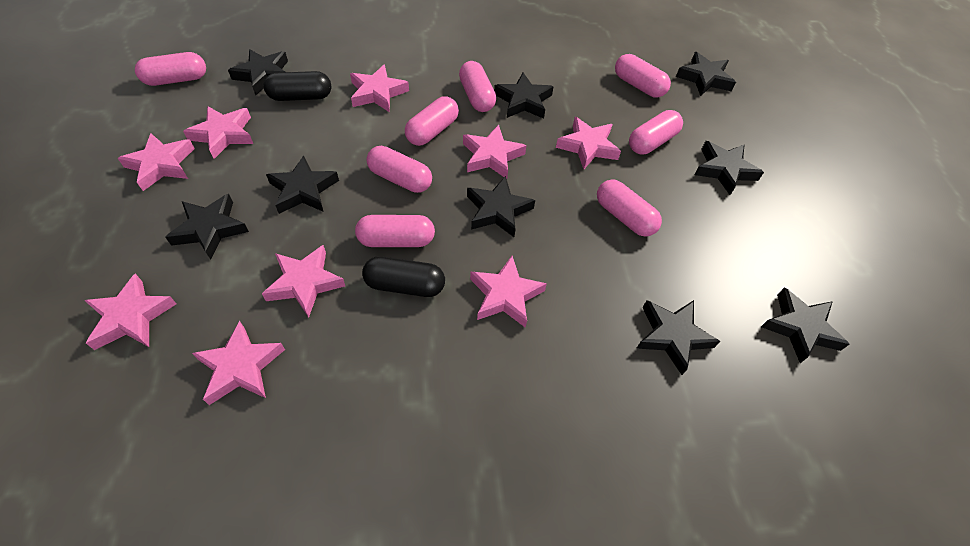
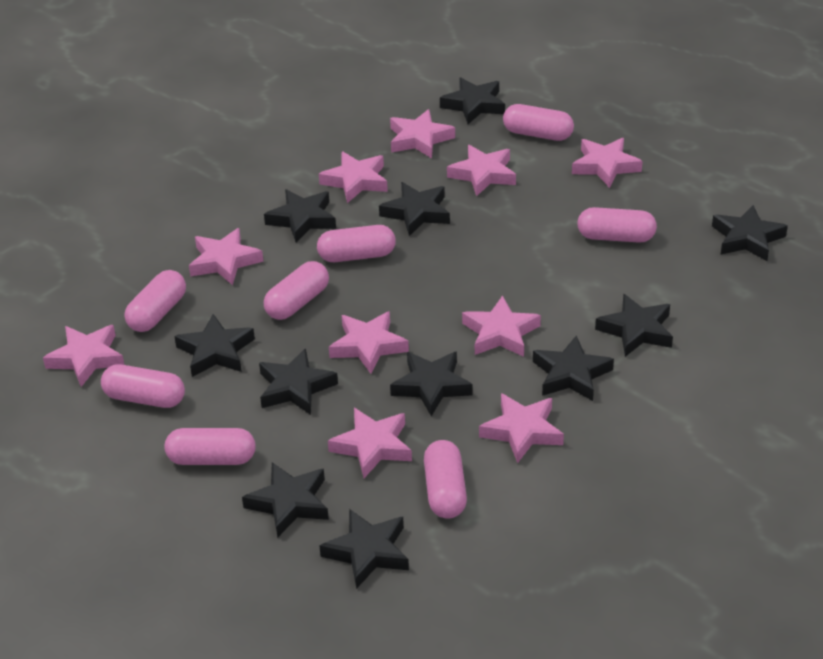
black capsule: 2 -> 0
black star: 9 -> 11
pink star: 9 -> 10

